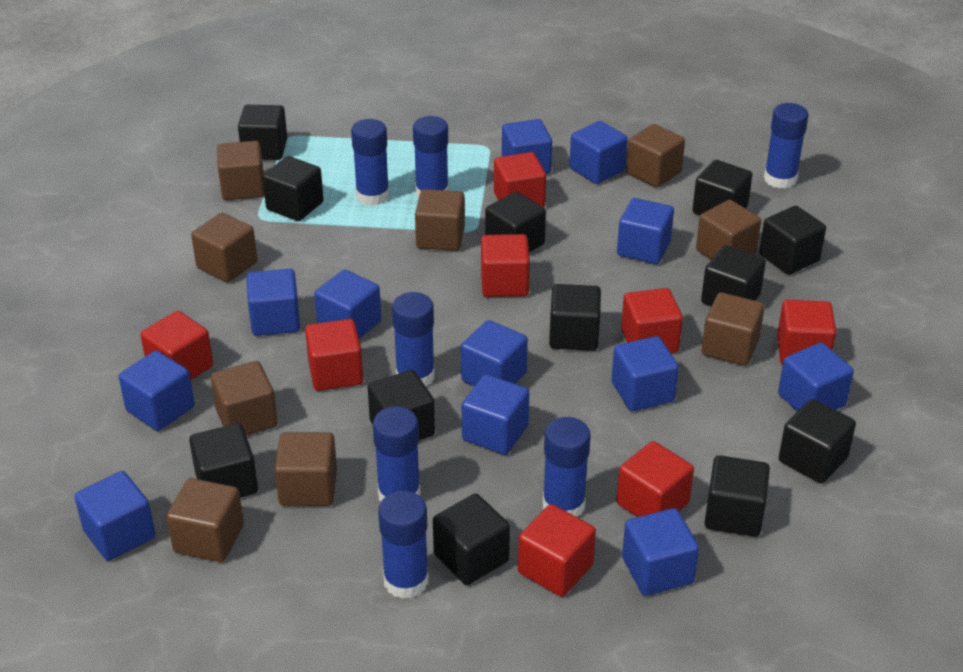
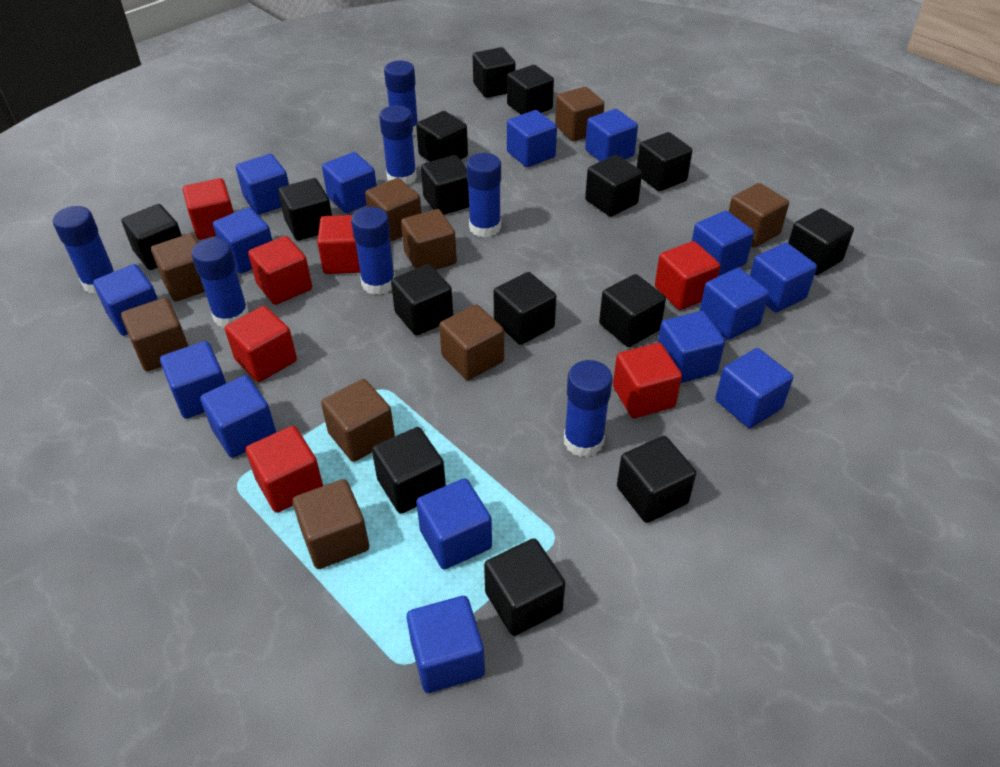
black cube: 12 -> 15
blue cube: 12 -> 15
red cube: 8 -> 7

